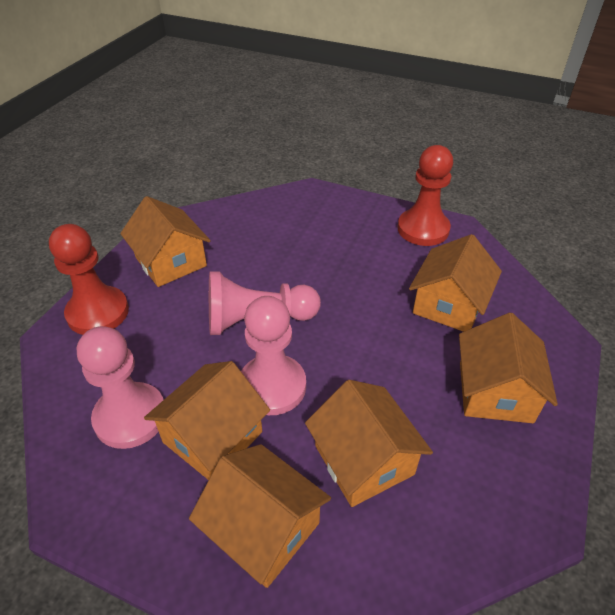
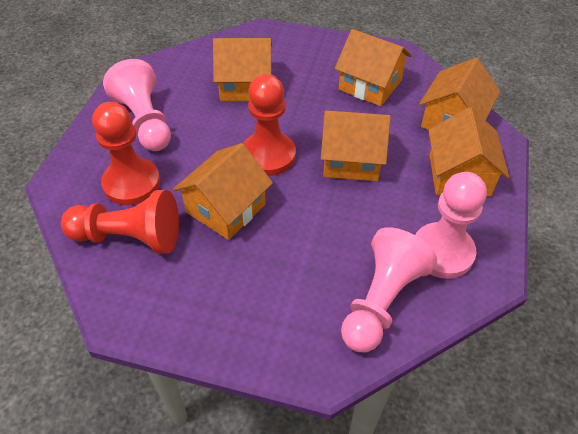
red pawn: 2 -> 3

